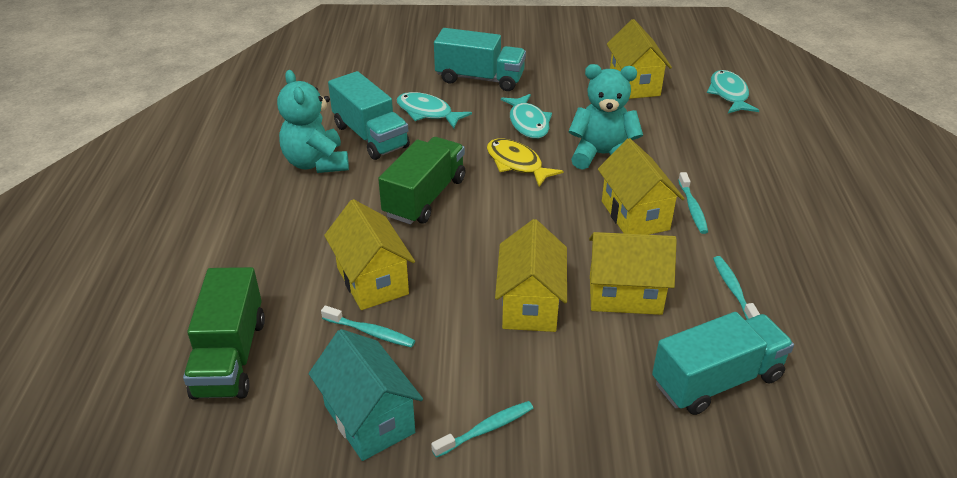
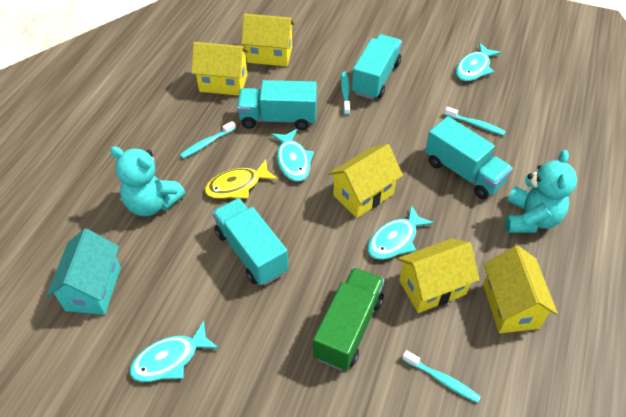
green truck: 2 -> 1
turquoise fish: 3 -> 4
turquoise truck: 3 -> 4

